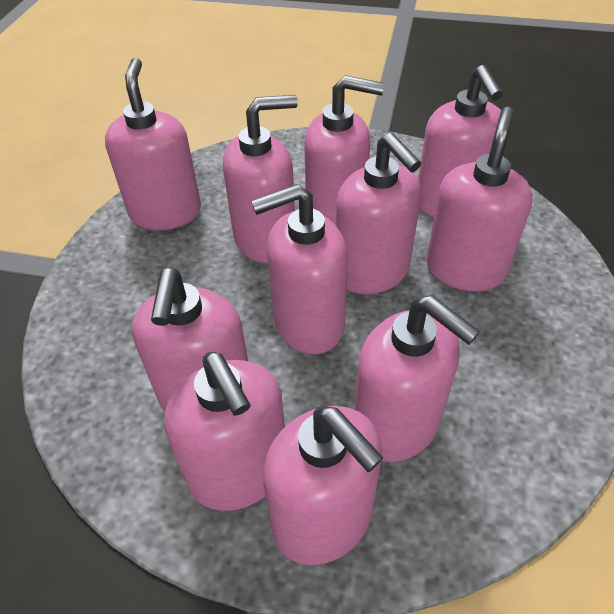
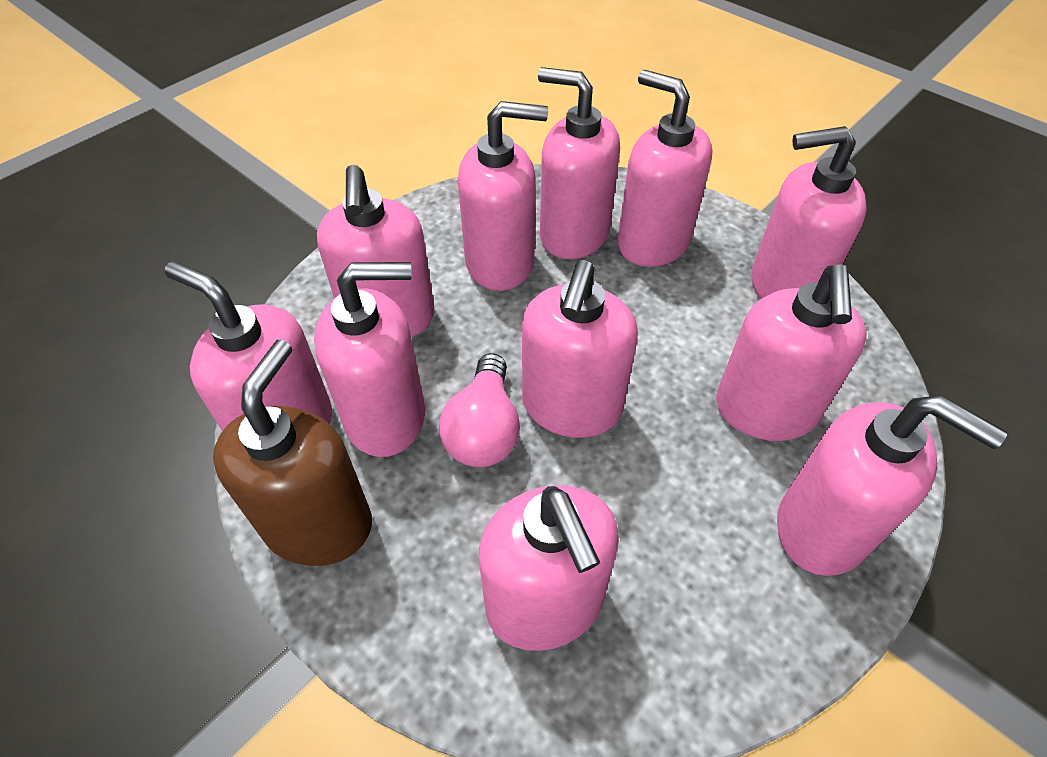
brown soap dispenser: 0 -> 1
pink light bulb: 0 -> 1

